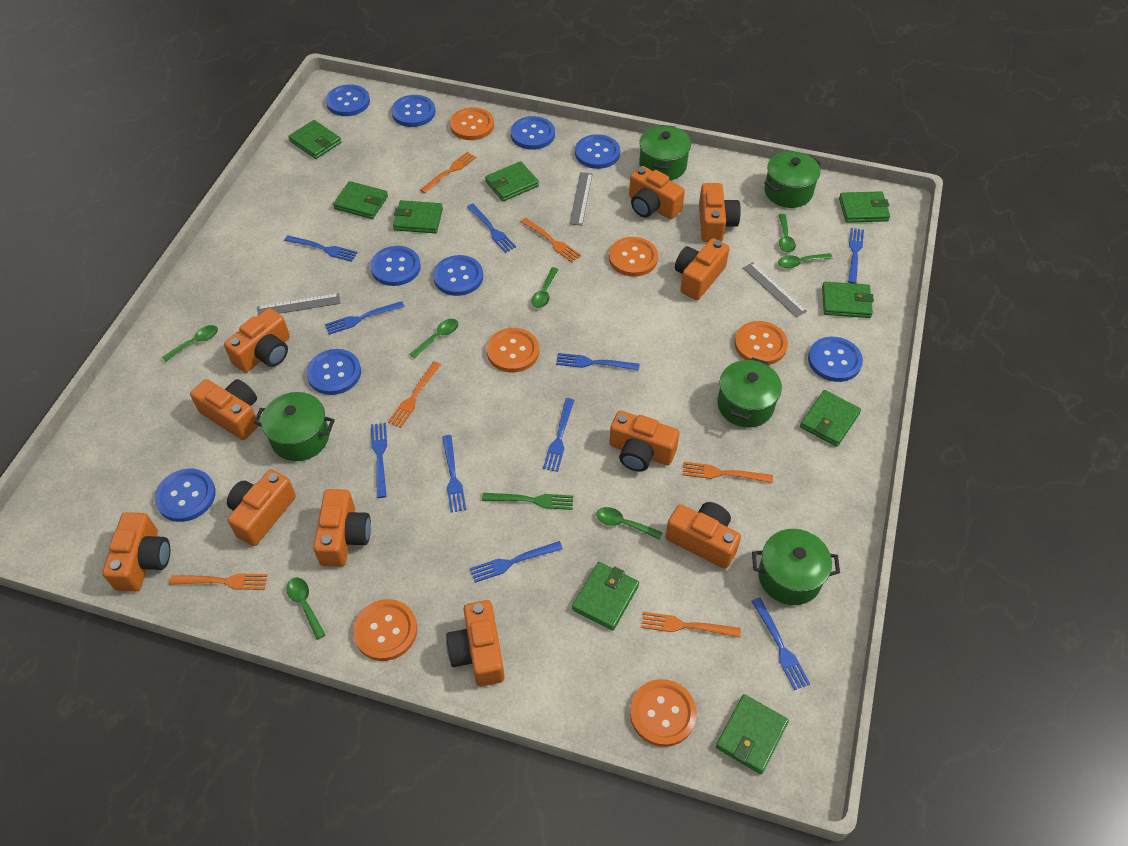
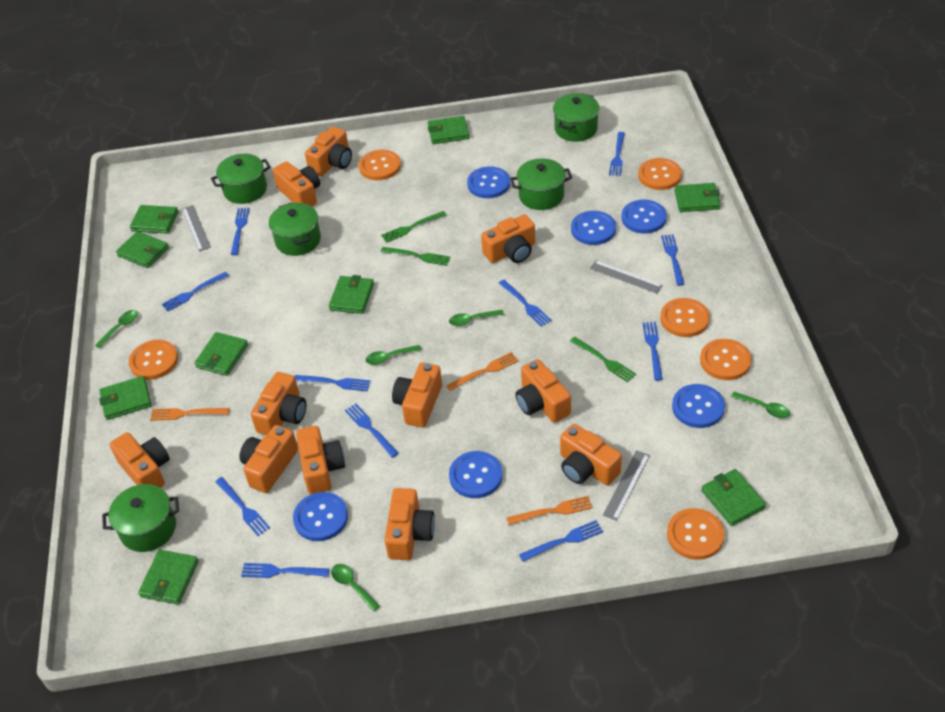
blue button: 9 -> 6
blue fork: 10 -> 11
green fork: 1 -> 3
green spoon: 7 -> 5
orange fork: 6 -> 3

